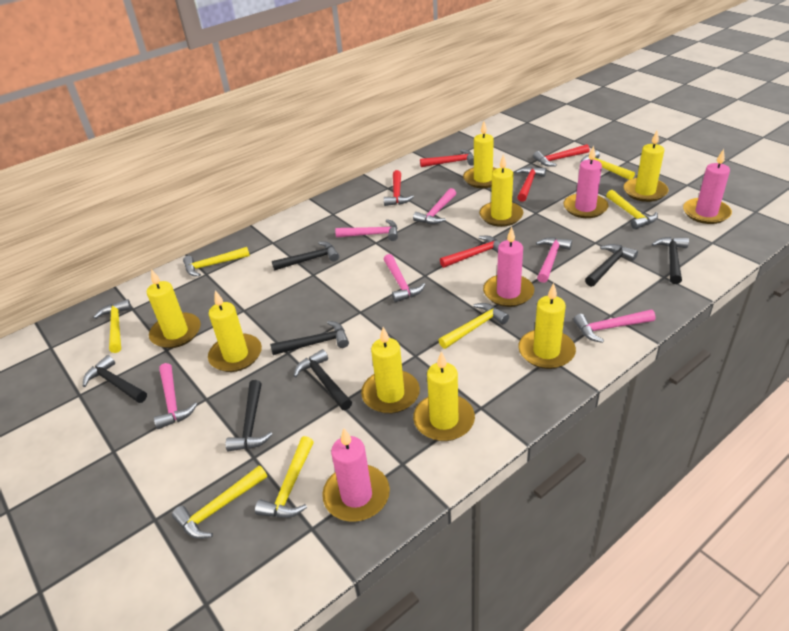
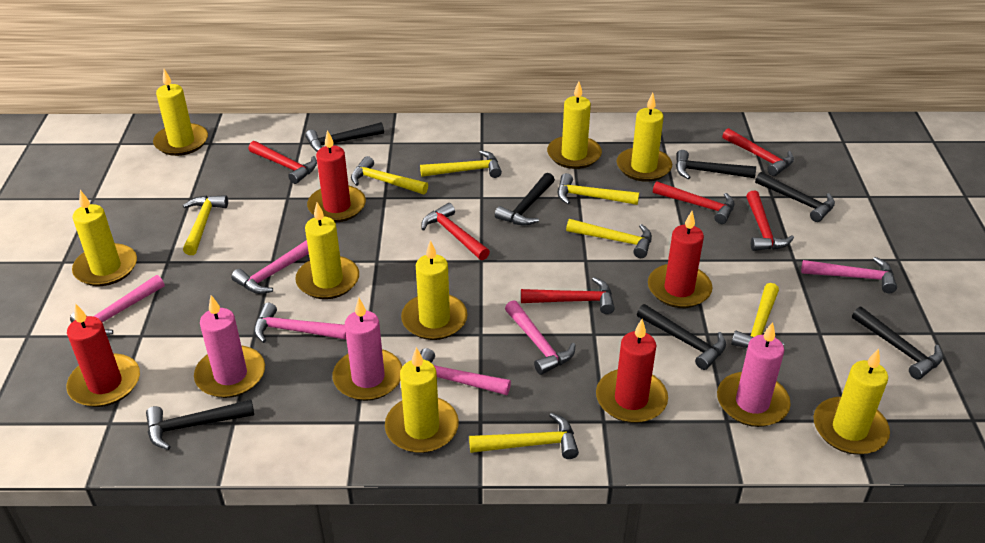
pink candle: 4 -> 3
red candle: 0 -> 4
red hammer: 5 -> 6

